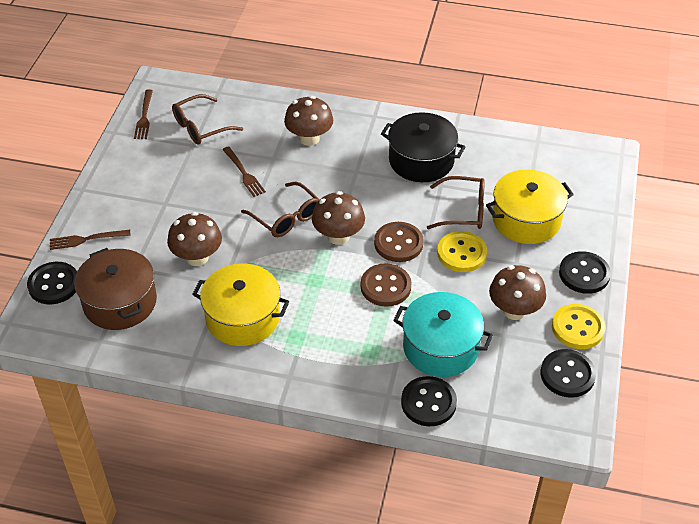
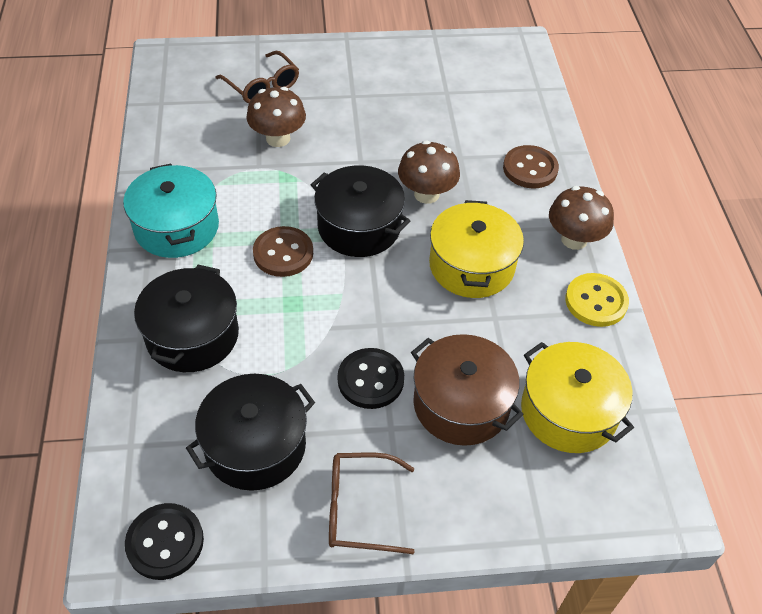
black button: 4 -> 2
black pot: 1 -> 3
brown fork: 3 -> 0
brown glasses: 3 -> 2
brown mushroom: 4 -> 3
yellow button: 2 -> 1

